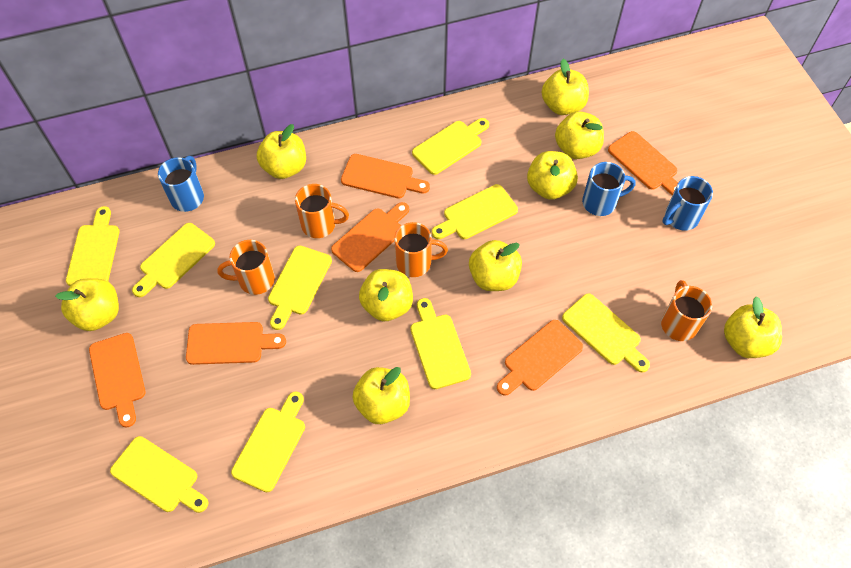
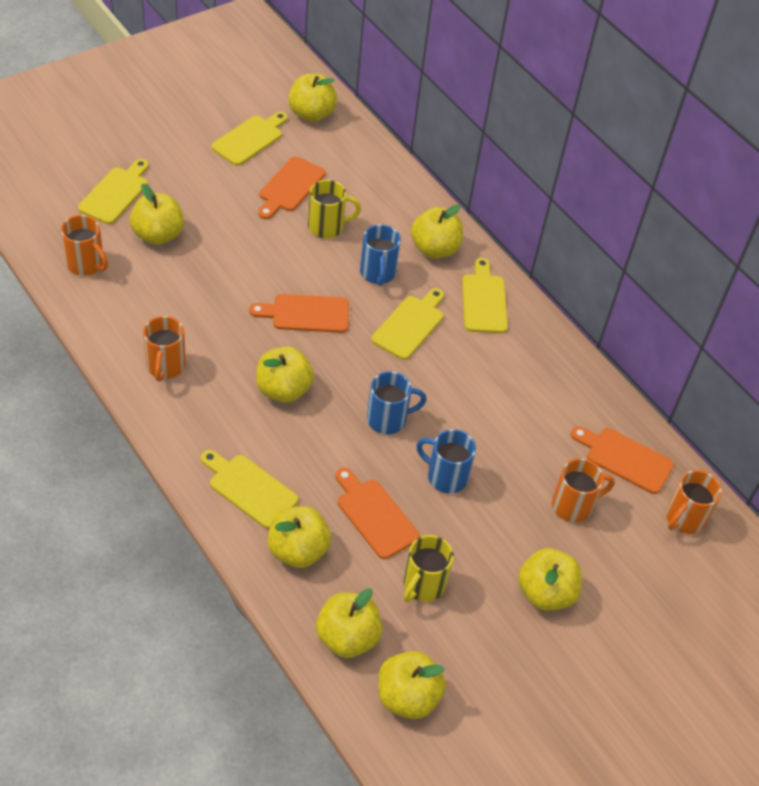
orange cutting board: 6 -> 4
yellow apple: 9 -> 8
yellow cutting board: 9 -> 5
yellow mug: 0 -> 2

